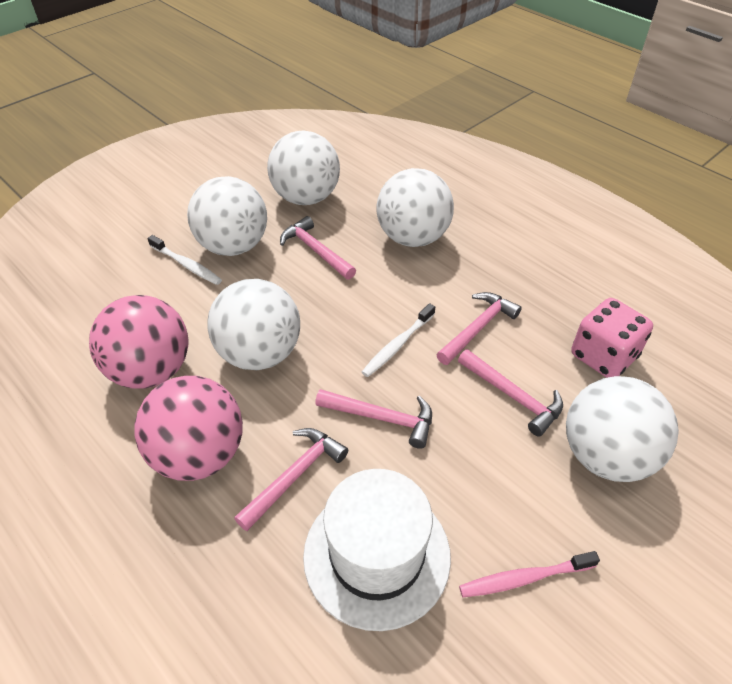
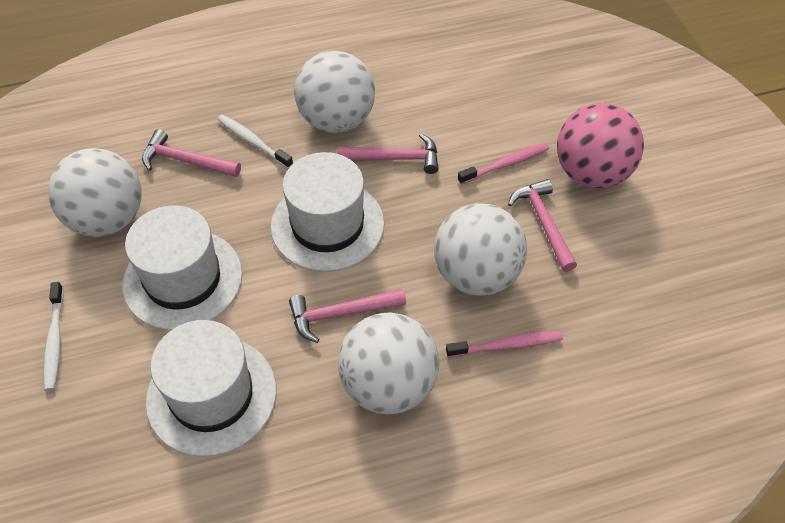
pink ball: 2 -> 1
pink dice: 1 -> 0
pink hammer: 5 -> 4
pink toothbrush: 1 -> 2
white ball: 5 -> 4
white hat: 1 -> 3

